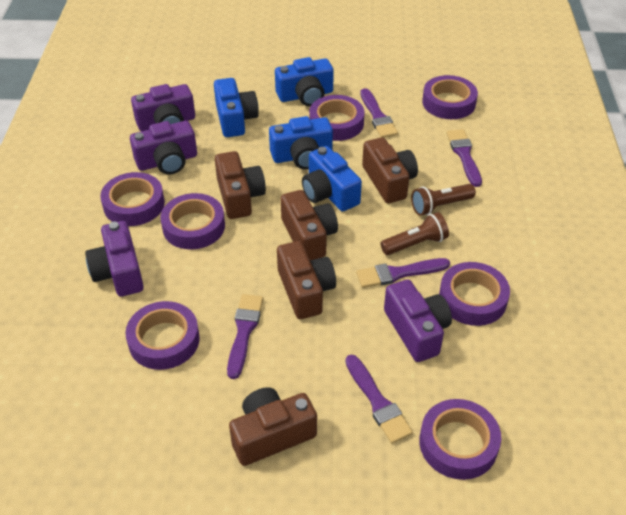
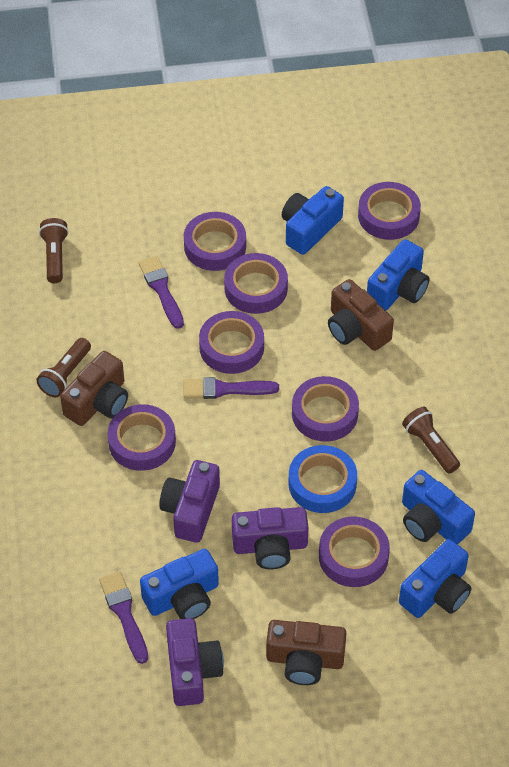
blue camera: 4 -> 5
blue tape: 0 -> 1
brown camera: 5 -> 3
brown flashlight: 2 -> 3
purple brush: 5 -> 3
purple camera: 4 -> 3

